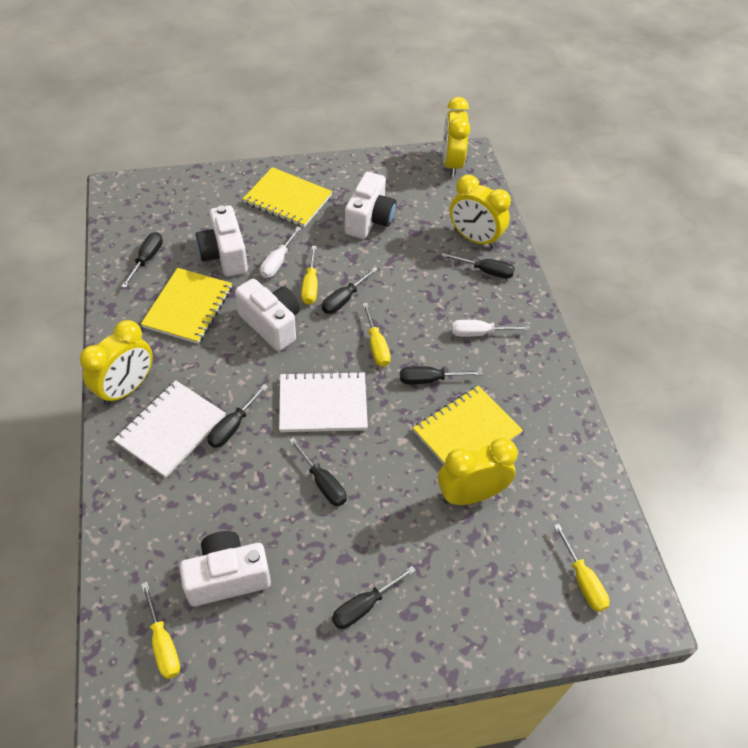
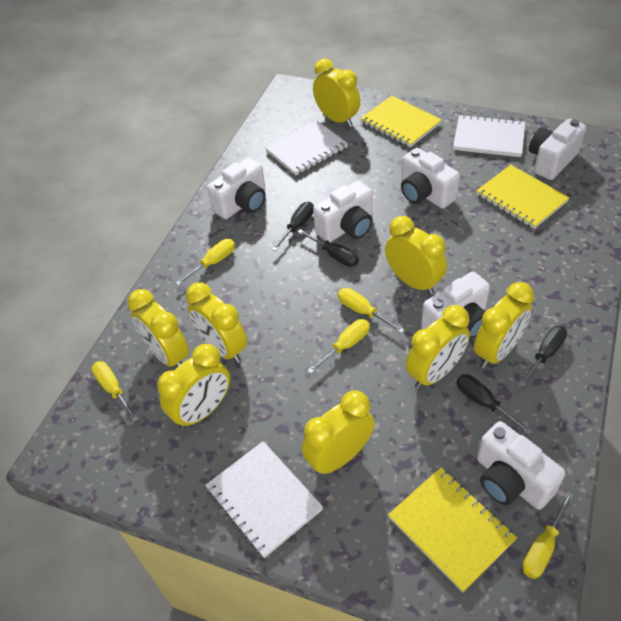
black screwdriver: 7 -> 4
white camera: 4 -> 6
white notebook: 2 -> 3
white screwdriver: 2 -> 0
yellow clock: 4 -> 8
yellow screwdriver: 4 -> 5

